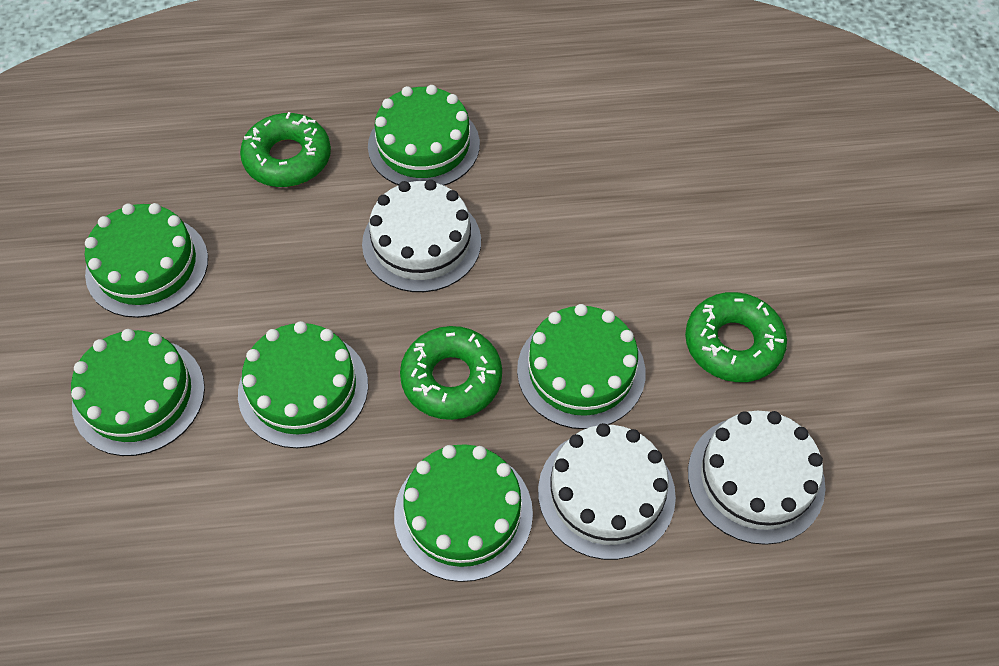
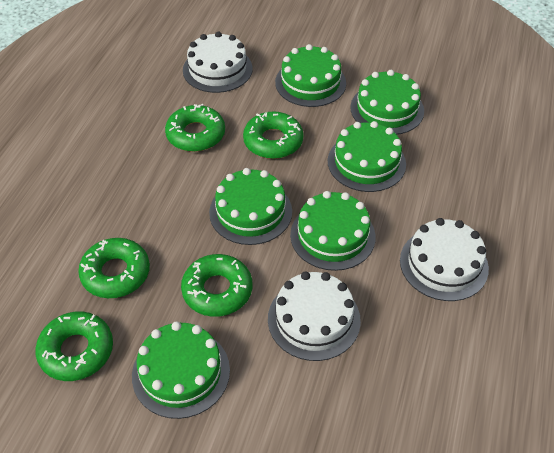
green donut: 3 -> 5

